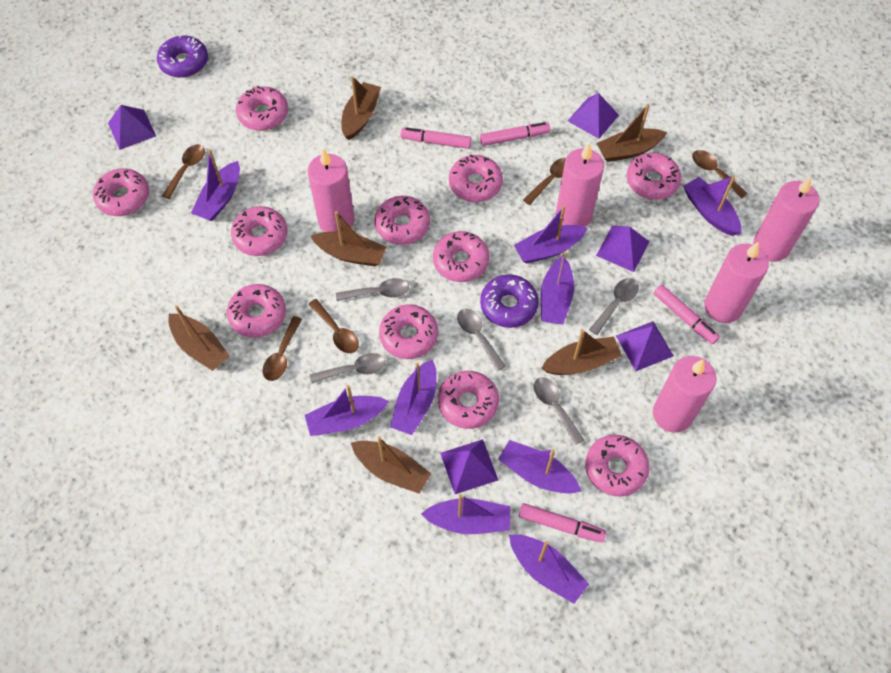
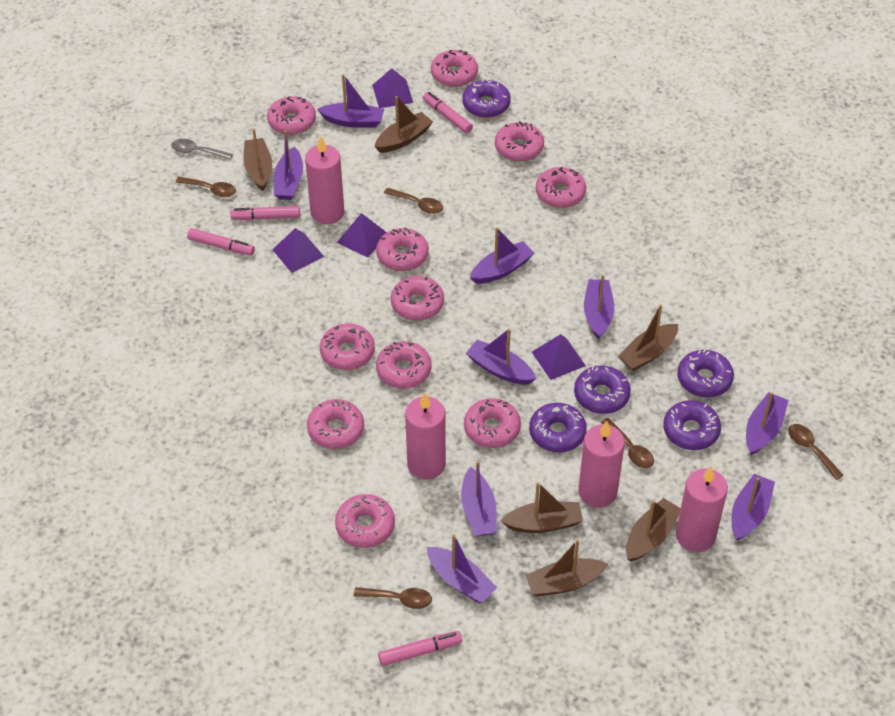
grey spoon: 5 -> 1
pink candle: 5 -> 4
purple donut: 2 -> 5
purple pyramid: 5 -> 4

